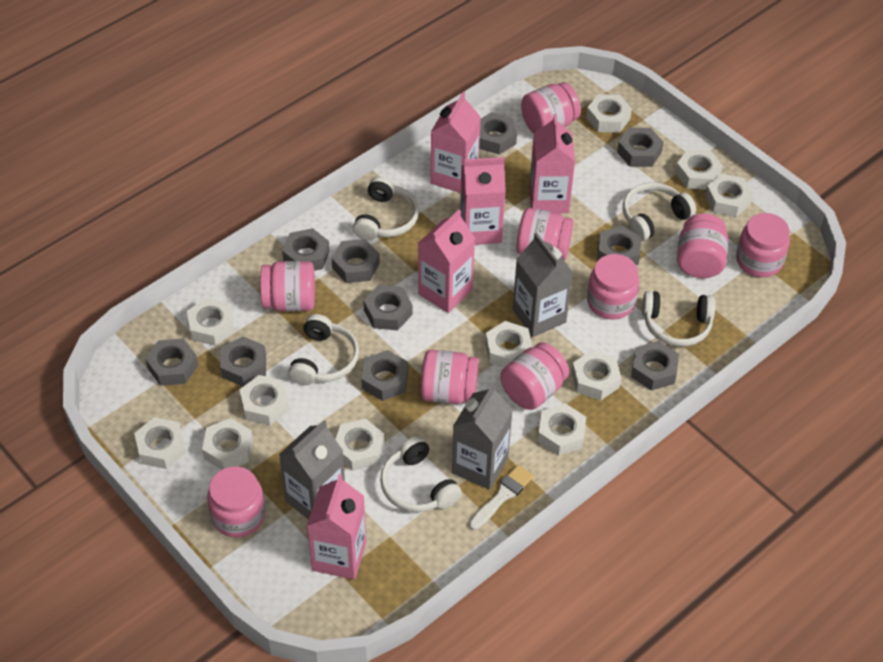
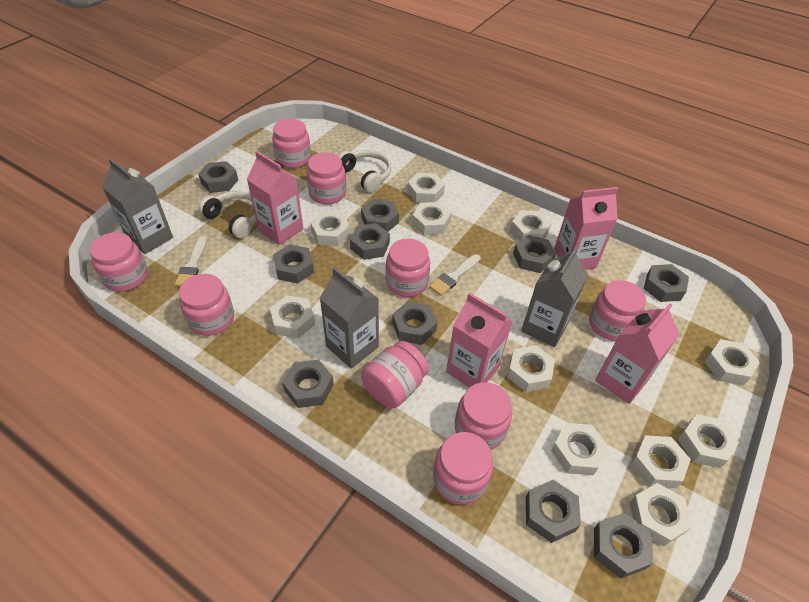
pink carton: 5 -> 4
white brush: 1 -> 2
white headphones: 5 -> 2

